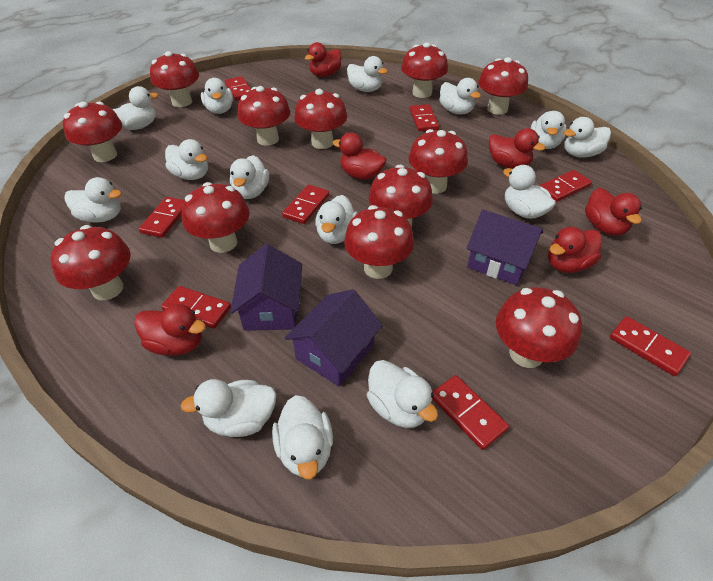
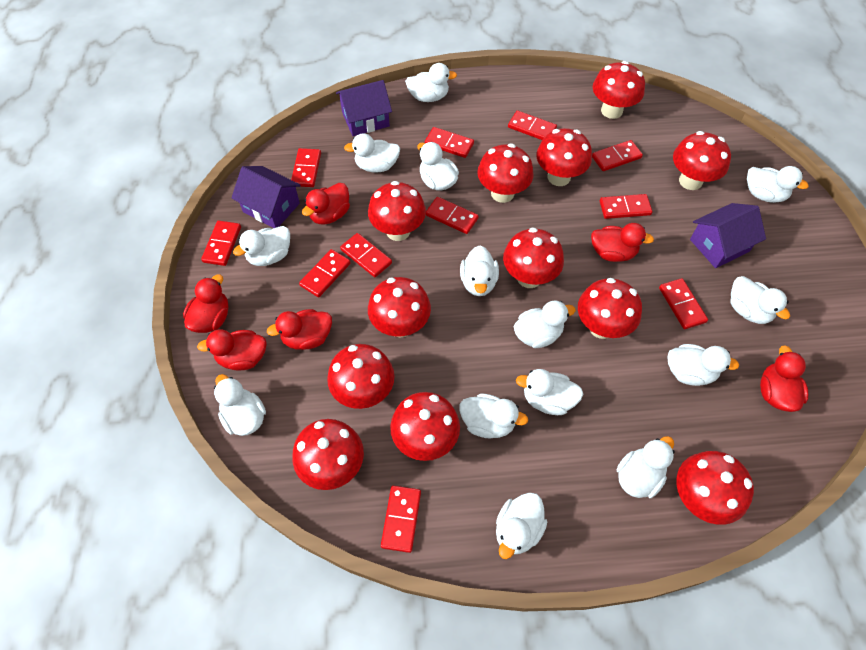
red domino: 8 -> 11

